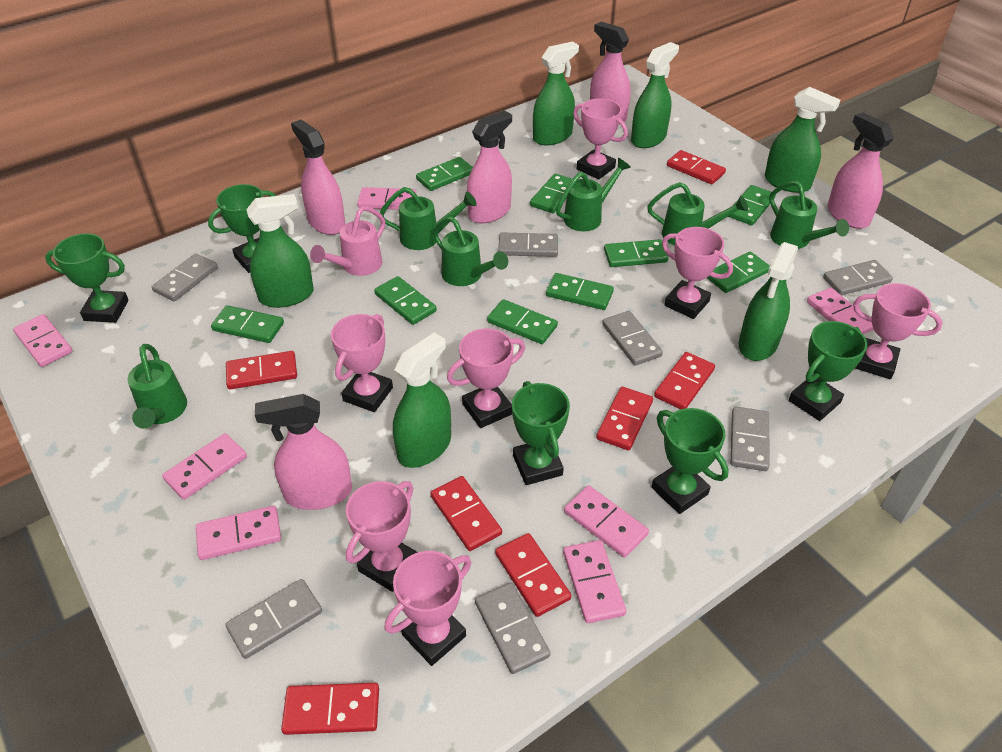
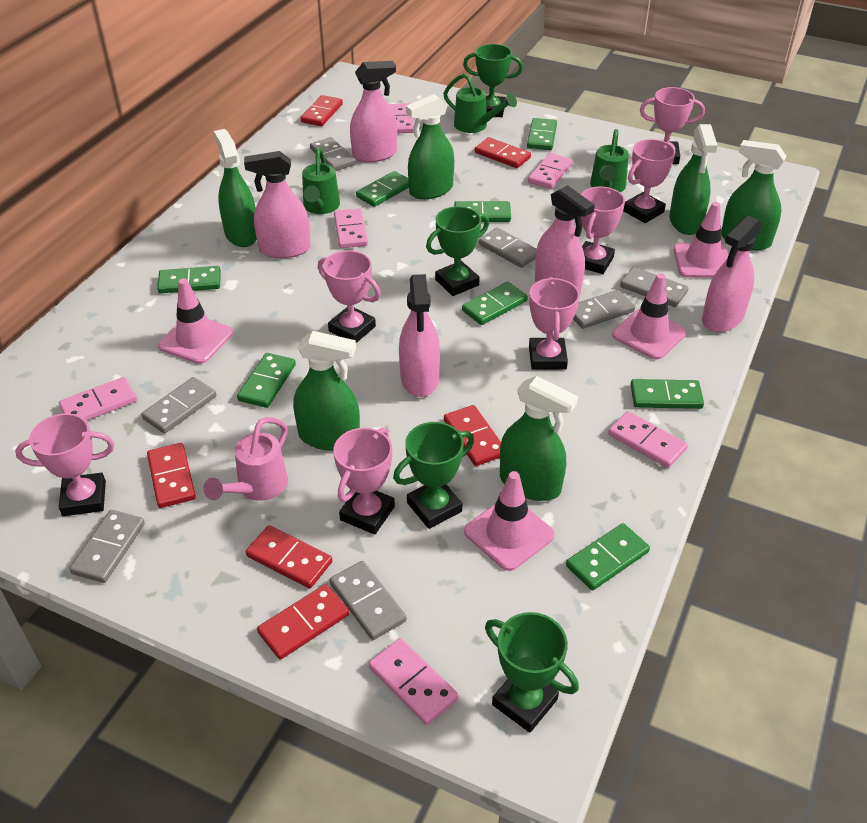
green domino: 9 -> 8
green trophy: 5 -> 4
green watering can: 6 -> 3
pink domino: 7 -> 6
pink traffic cone: 0 -> 4
red domino: 7 -> 6

